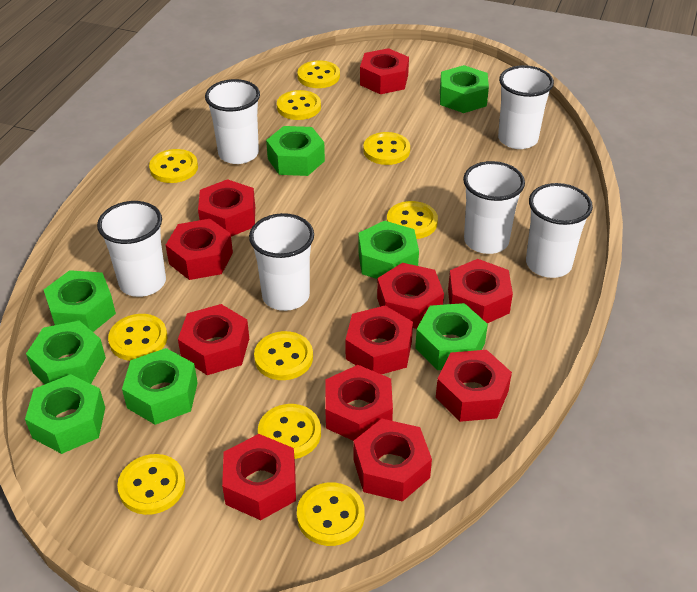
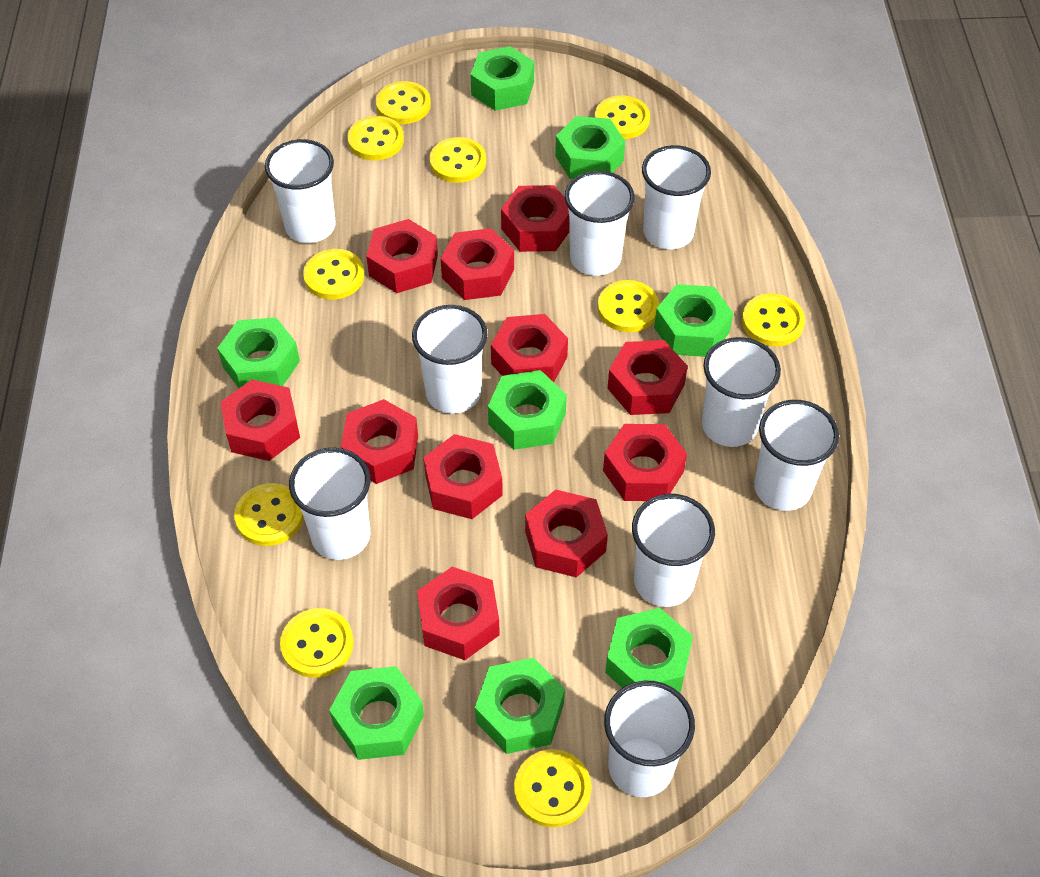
white cup: 6 -> 9

